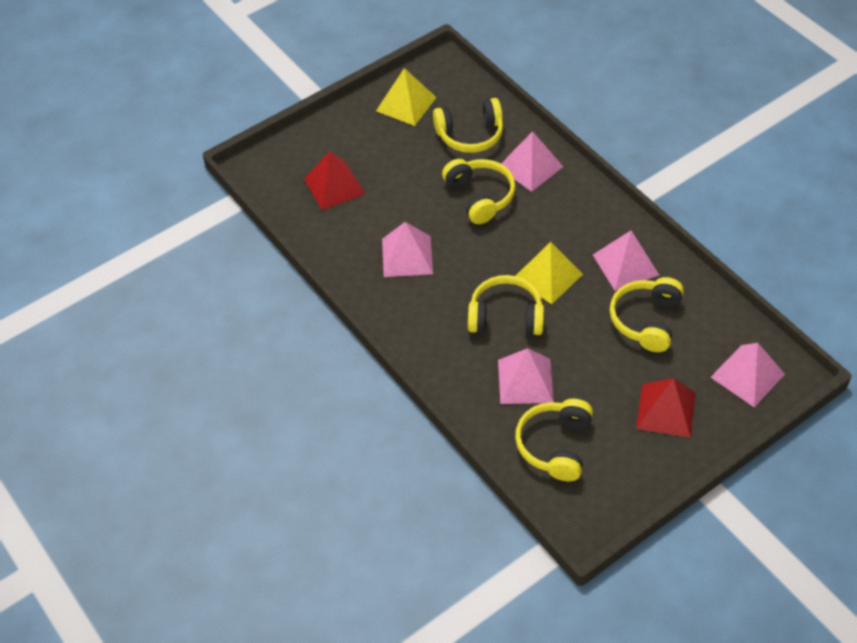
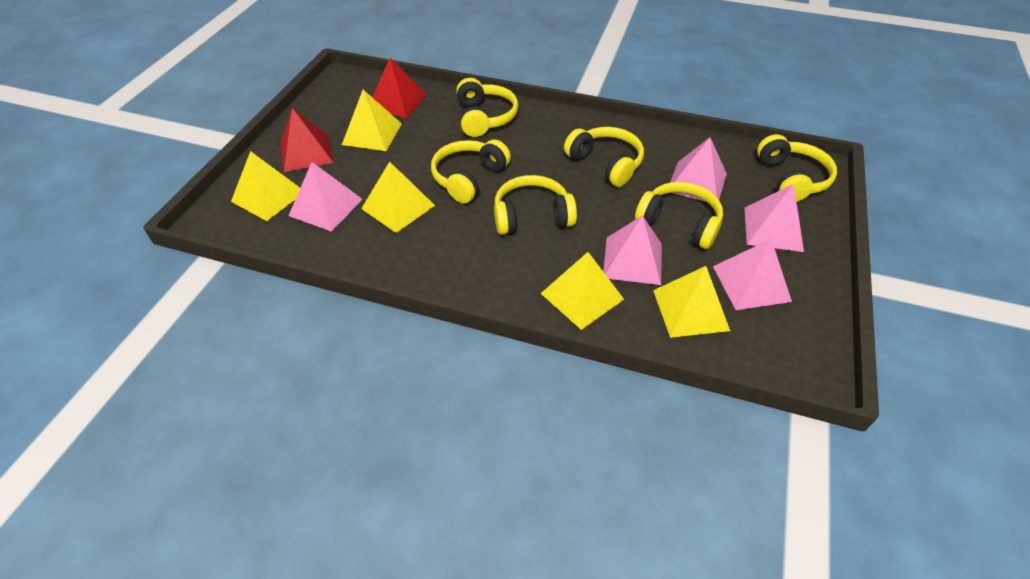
yellow headphones: 5 -> 6
yellow pyramid: 2 -> 5

